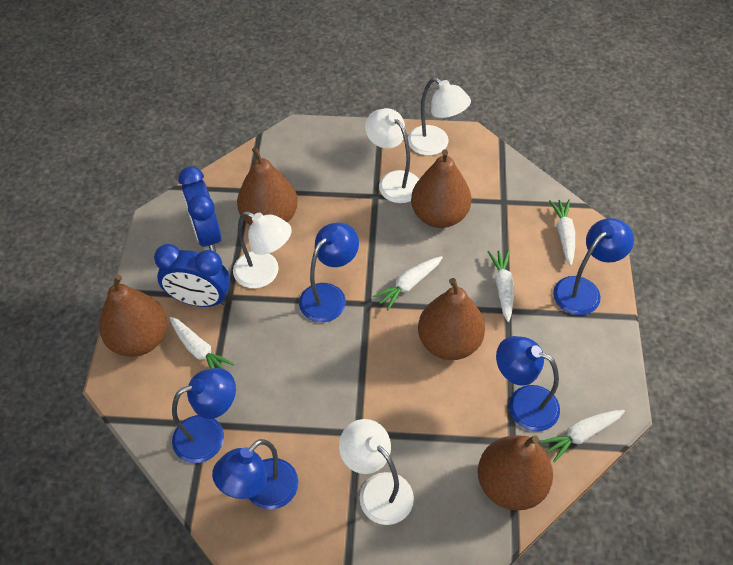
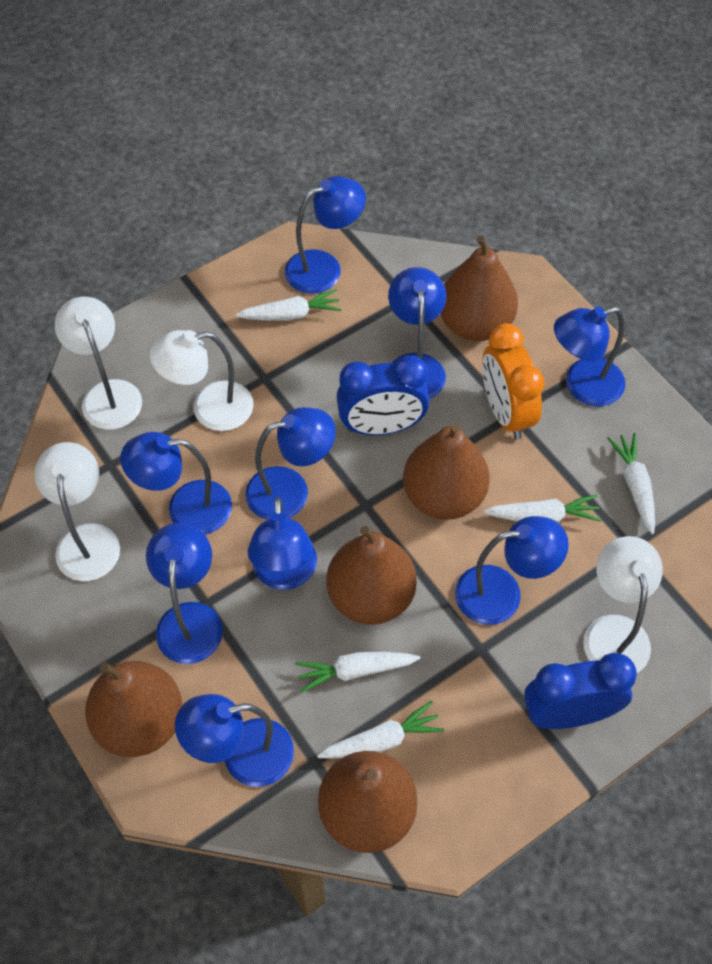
blue lamp: 5 -> 9
orange clock: 0 -> 1

